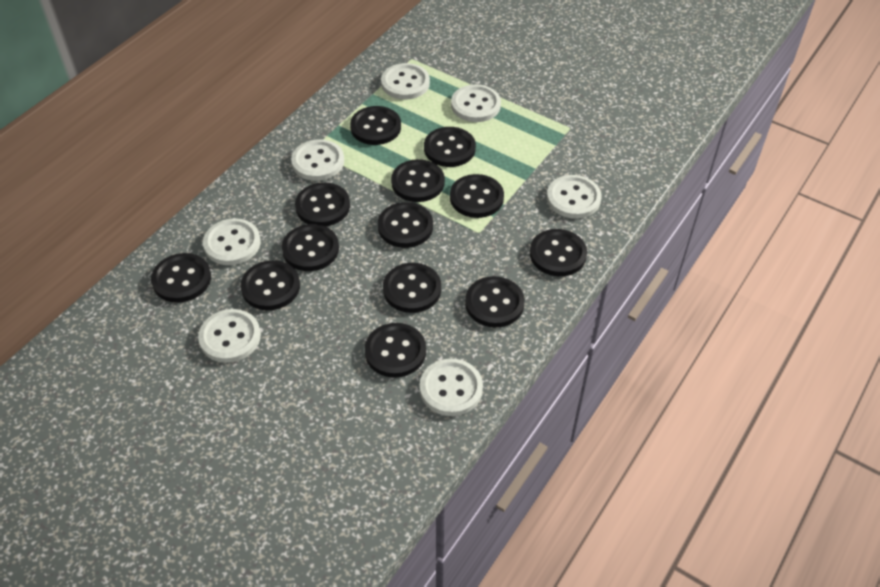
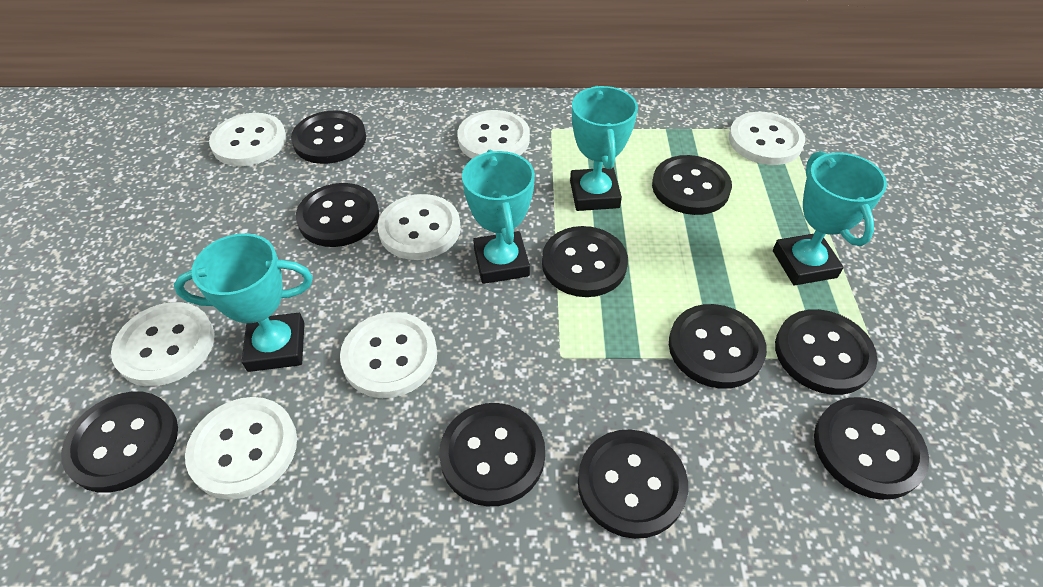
black button: 13 -> 10
turquoise trophy: 0 -> 4

